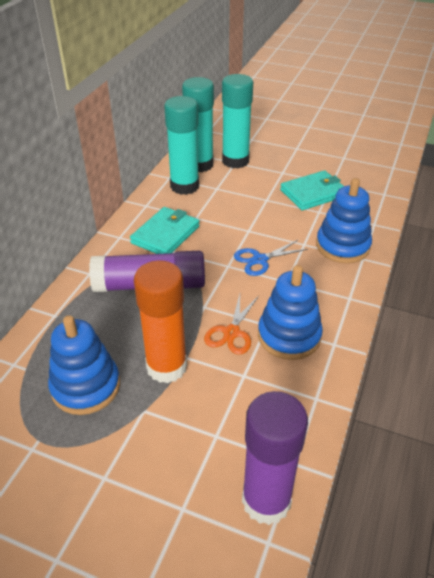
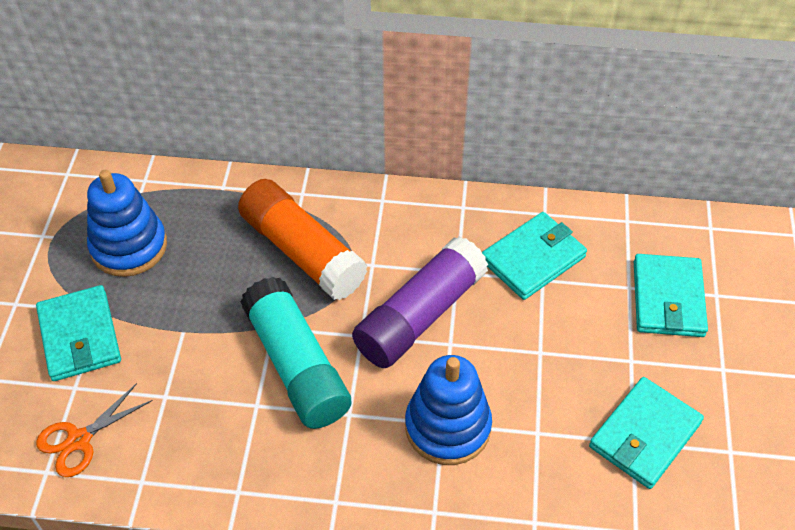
blue scissors: 1 -> 0
blue stacking toy: 3 -> 2
purple glue stick: 2 -> 1
turquoise glue stick: 3 -> 1
turquoise wallet: 2 -> 4

